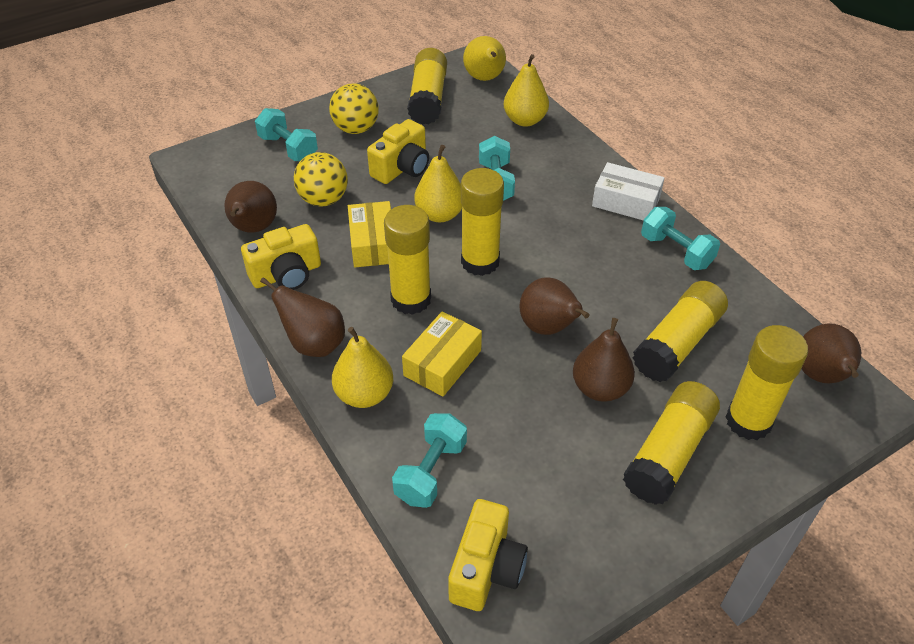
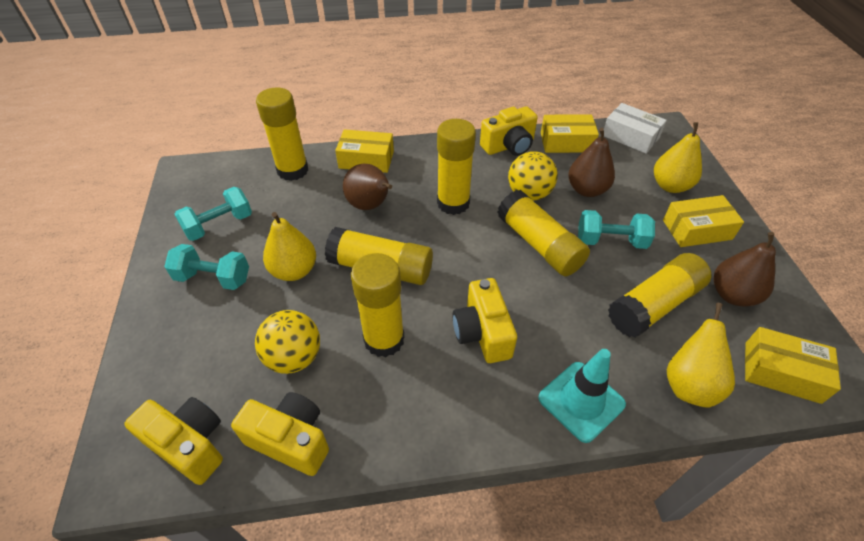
brown pear: 5 -> 3
turquoise dumbbell: 4 -> 3
turquoise traffic cone: 0 -> 1
yellow box: 2 -> 4
yellow camera: 3 -> 4
yellow pear: 4 -> 3

